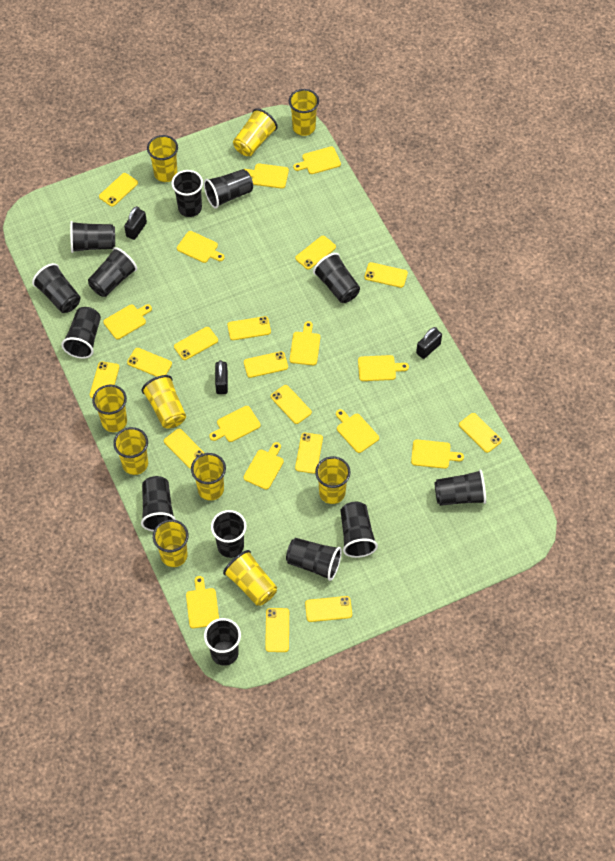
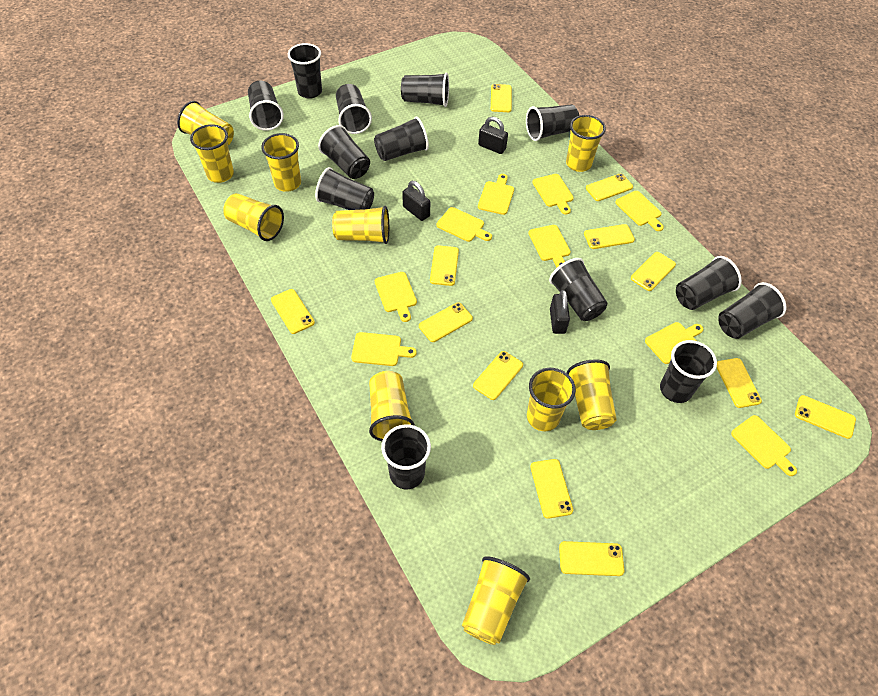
yellow cutting board: 11 -> 9
yellow phone: 14 -> 12

